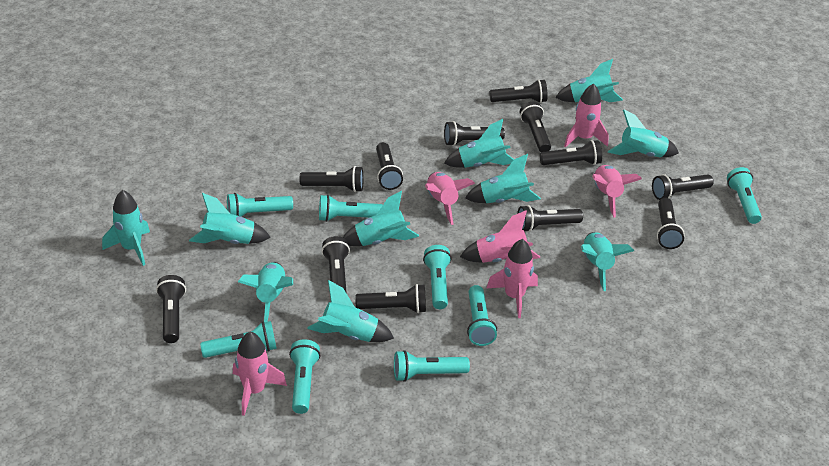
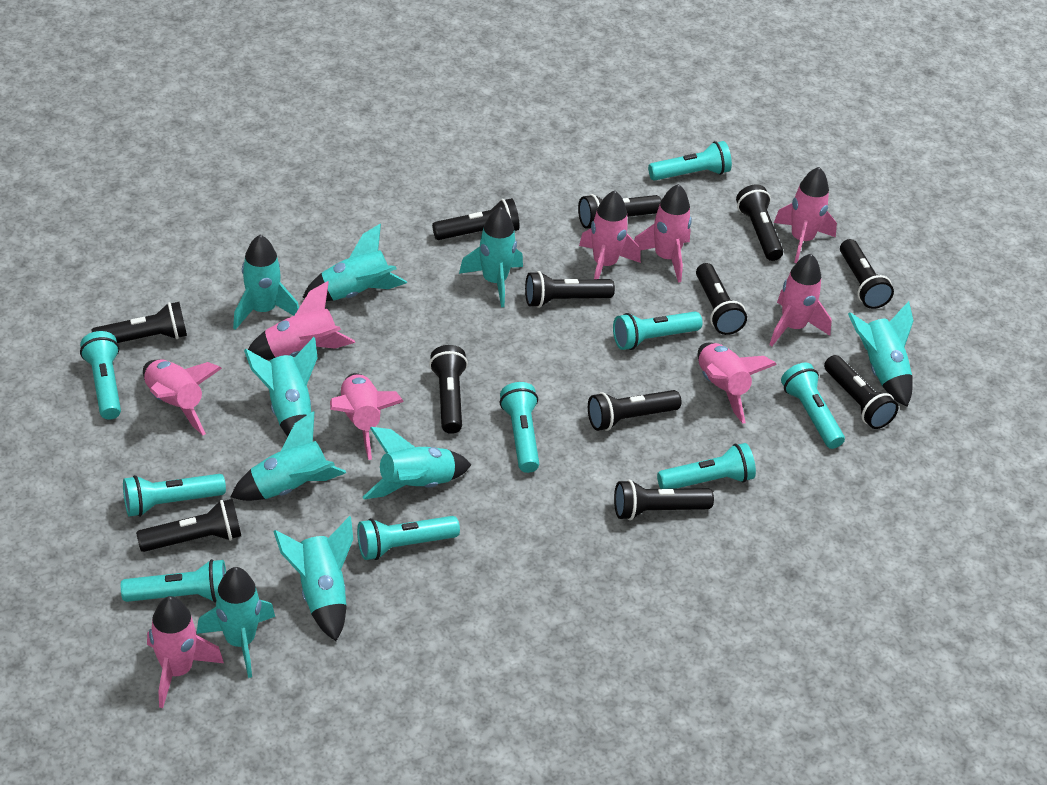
pink rocket: 6 -> 9
turquoise flashlight: 8 -> 9
turquoise rocket: 10 -> 9

